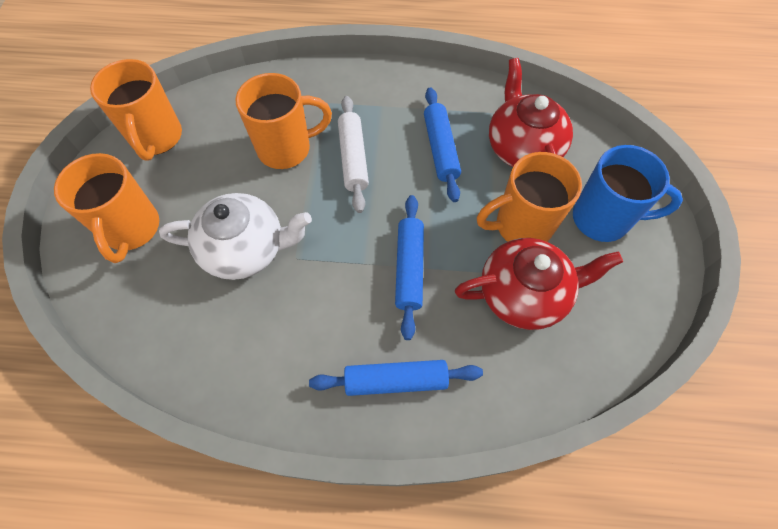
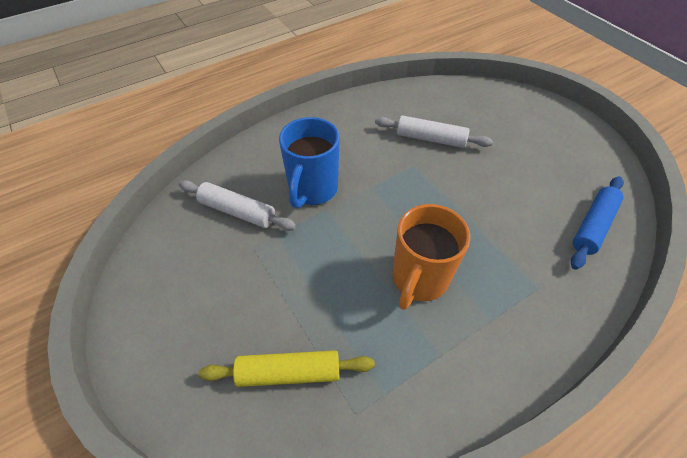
blue rolling pin: 3 -> 1
orange mug: 4 -> 1
red teapot: 2 -> 0
white rolling pin: 1 -> 2
white teapot: 1 -> 0
yellow rolling pin: 0 -> 1

